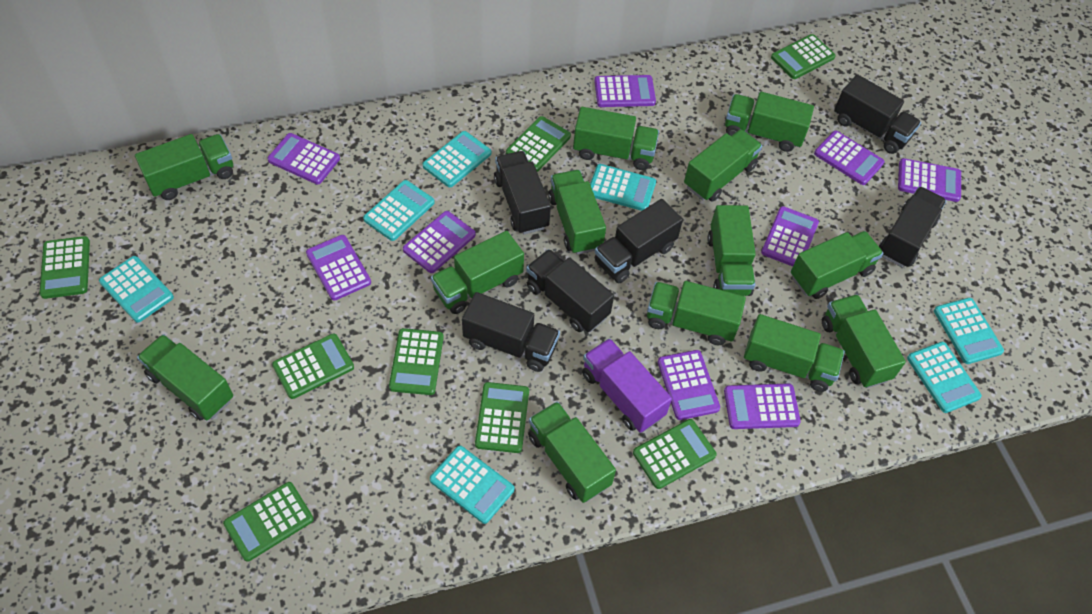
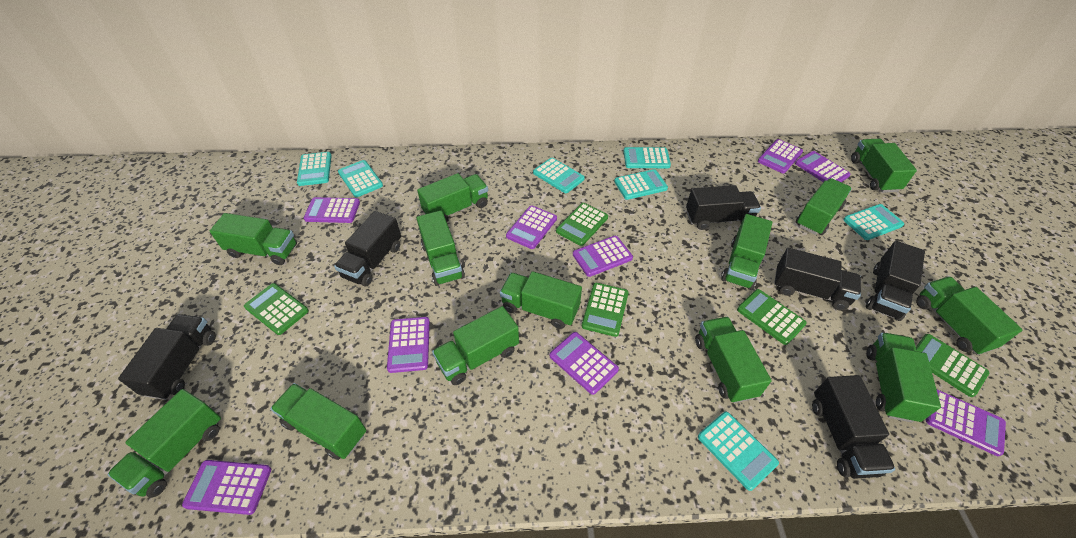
green calculator: 8 -> 5
purple truck: 1 -> 0

